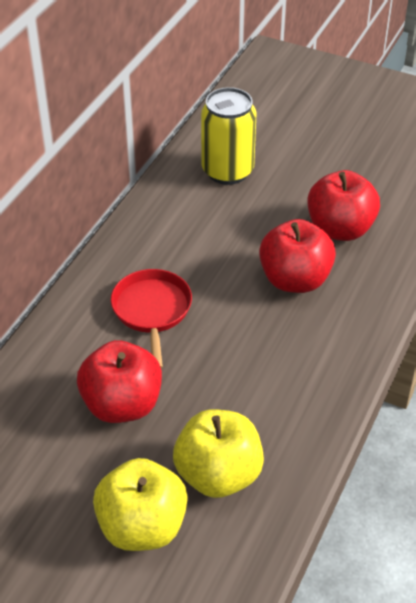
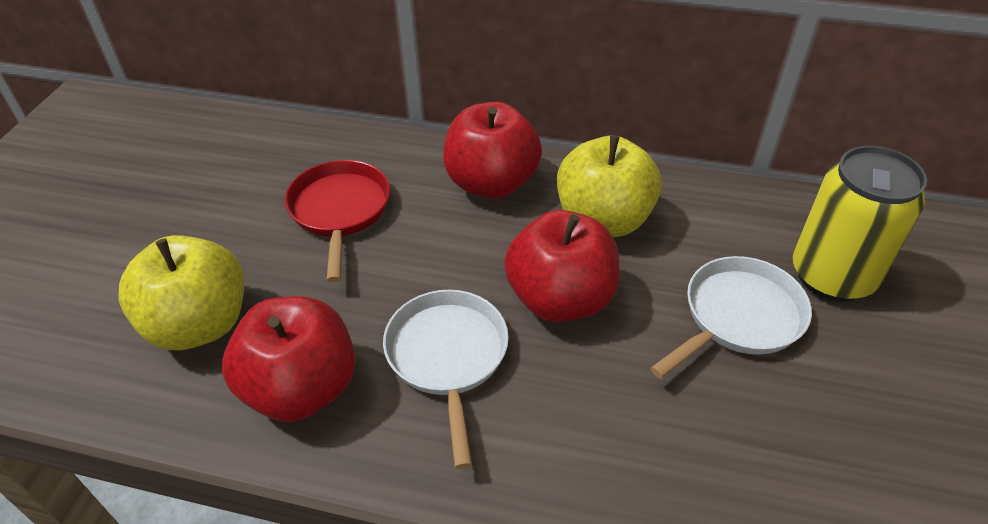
white pan: 0 -> 2

